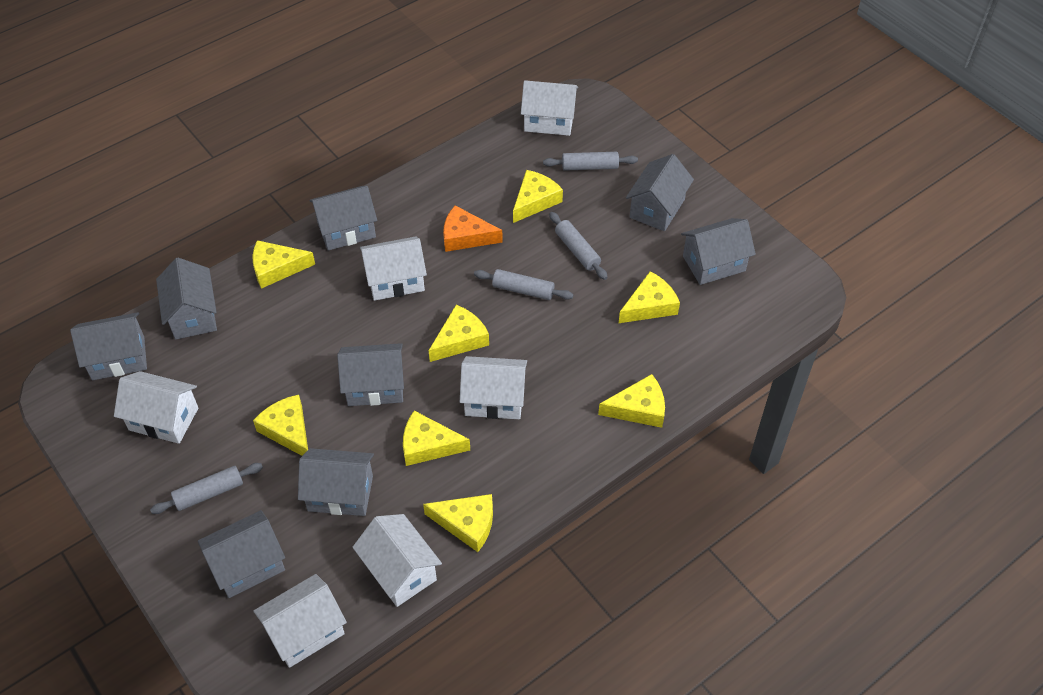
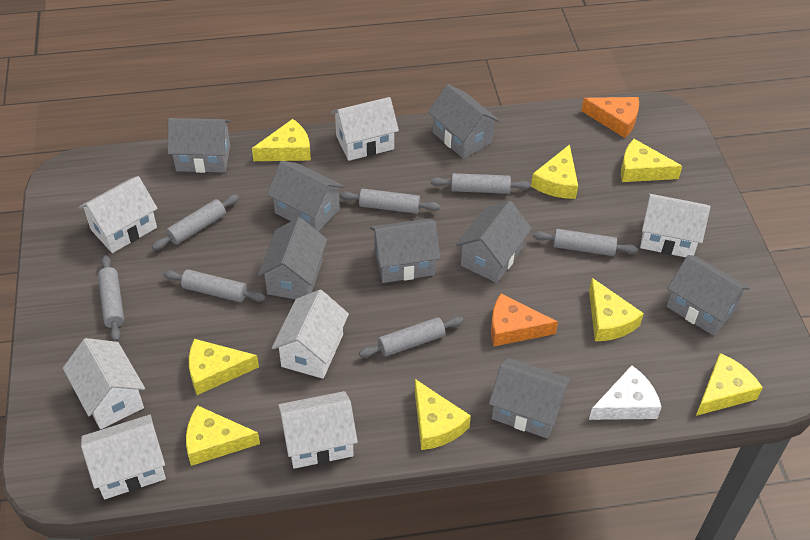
grey rolling pin: 4 -> 7
orange cheese: 1 -> 2
white cheese: 0 -> 1
white house: 6 -> 7

